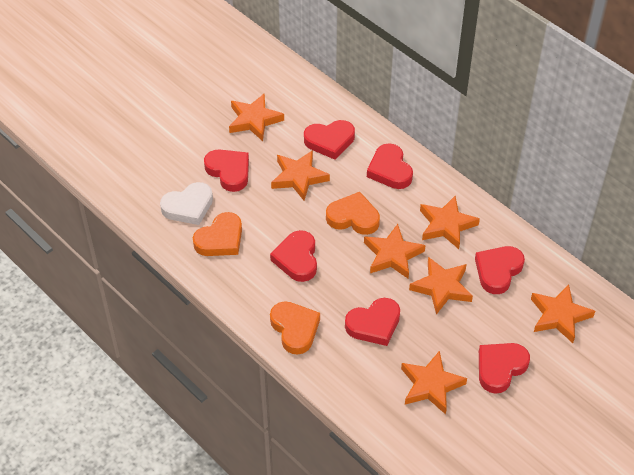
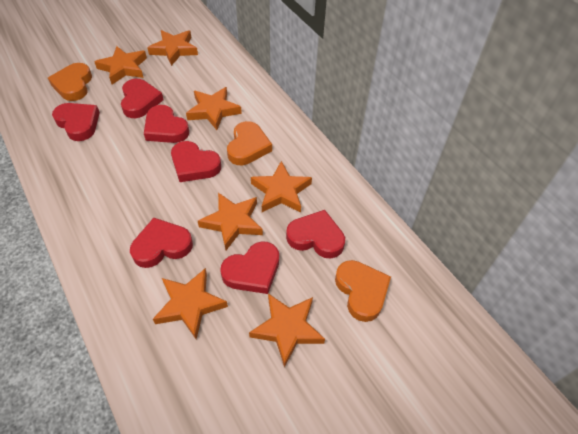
white heart: 1 -> 0

